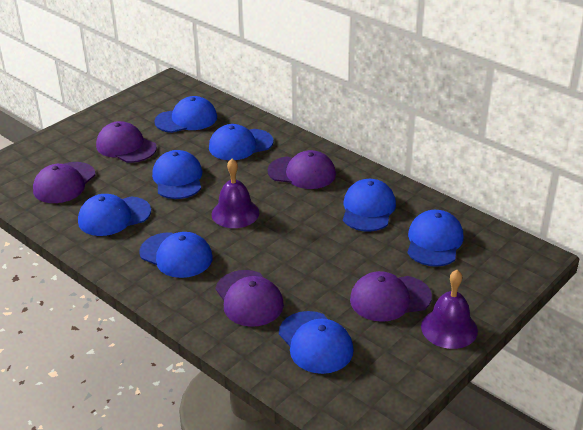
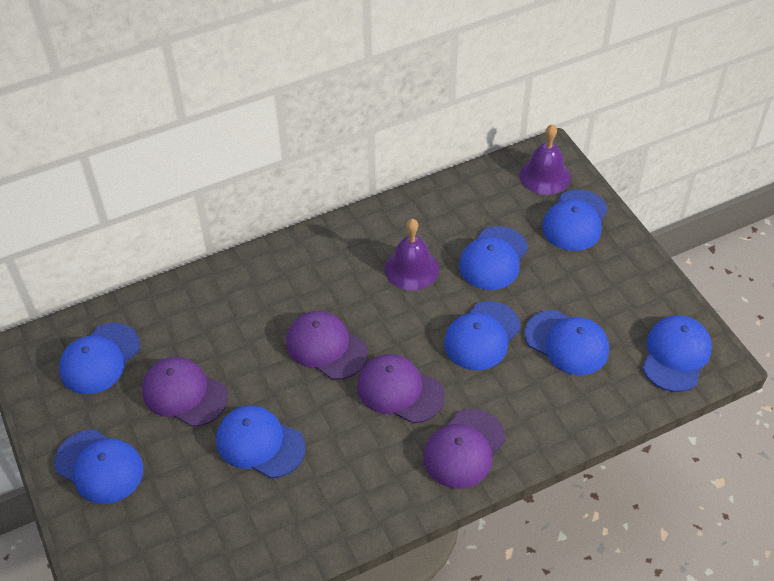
purple cap: 5 -> 4

